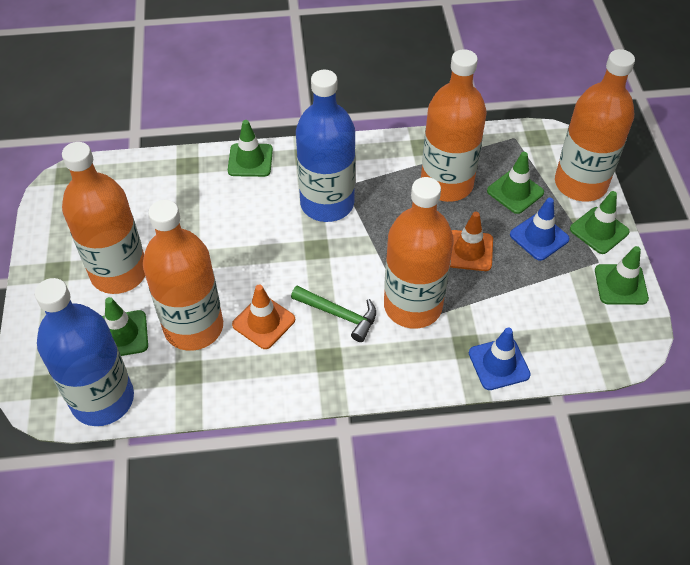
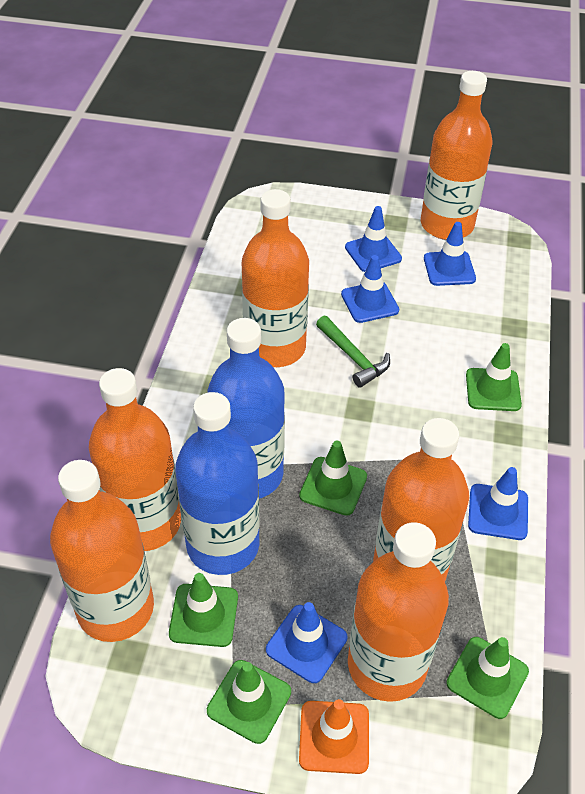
blue traffic cone: 2 -> 5
orange bottle: 5 -> 6
orange traffic cone: 2 -> 1

